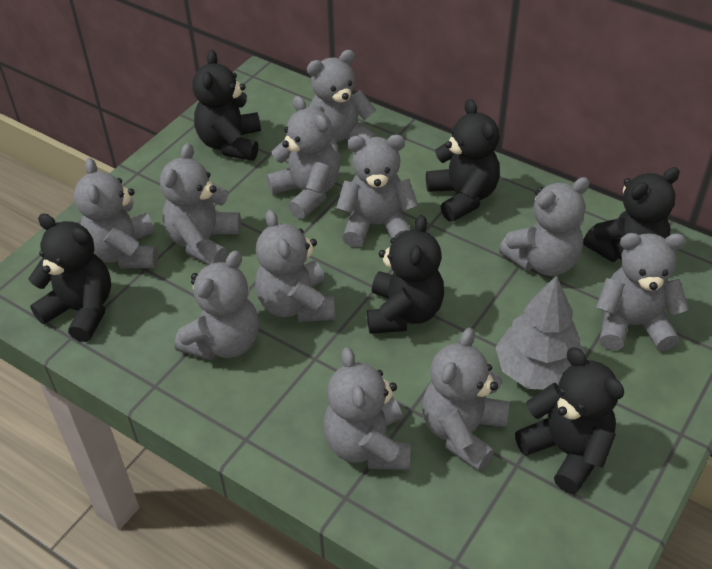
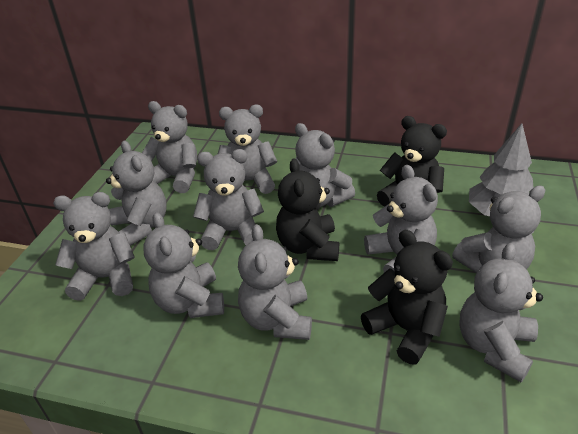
black teddy bear: 6 -> 3

